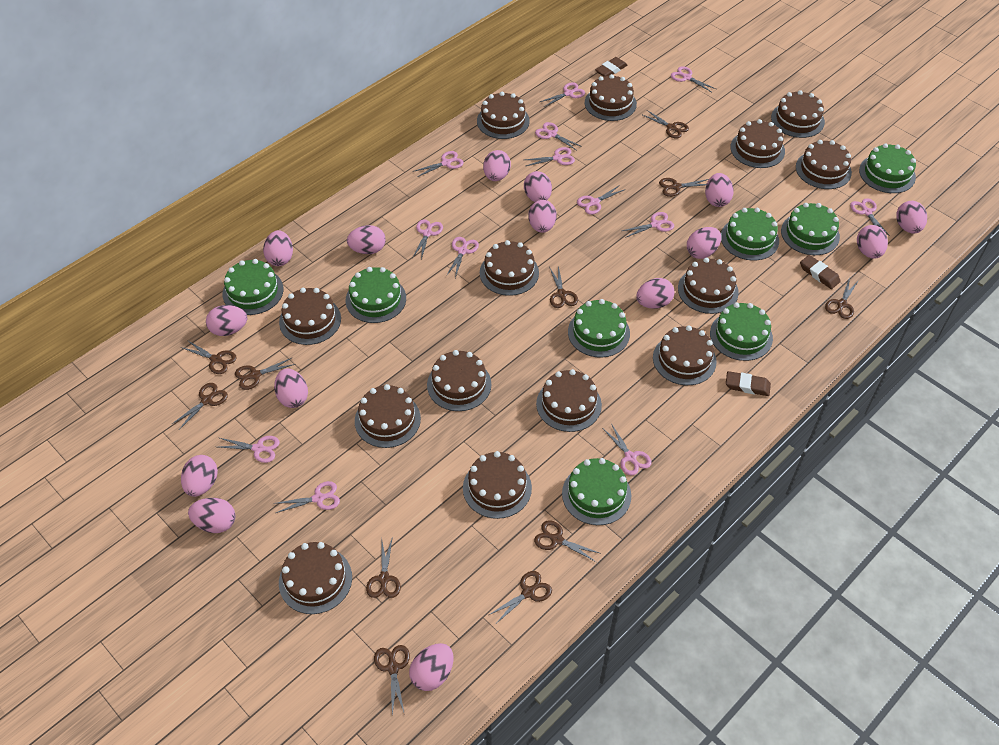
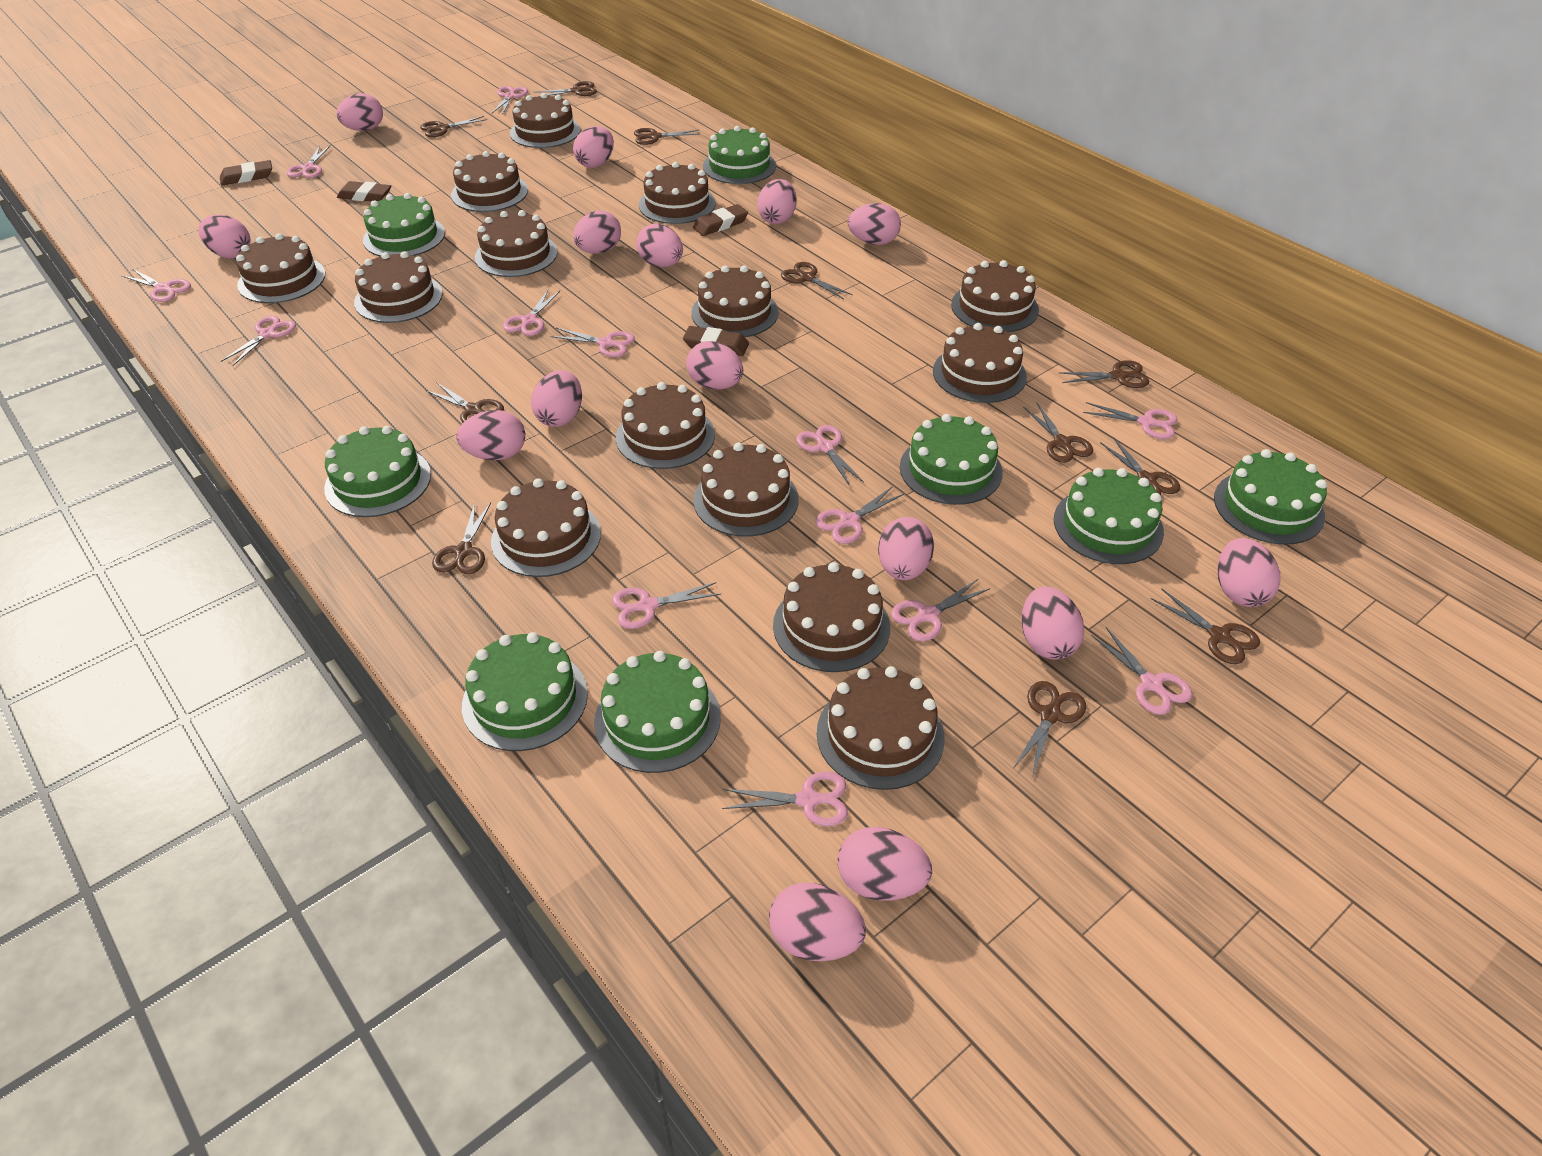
brown eraser: 3 -> 4

